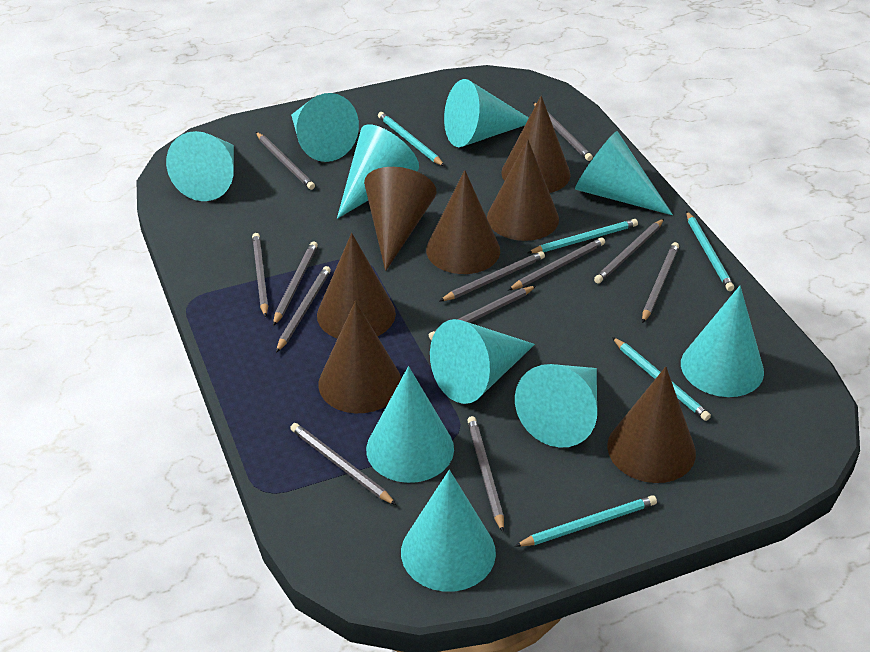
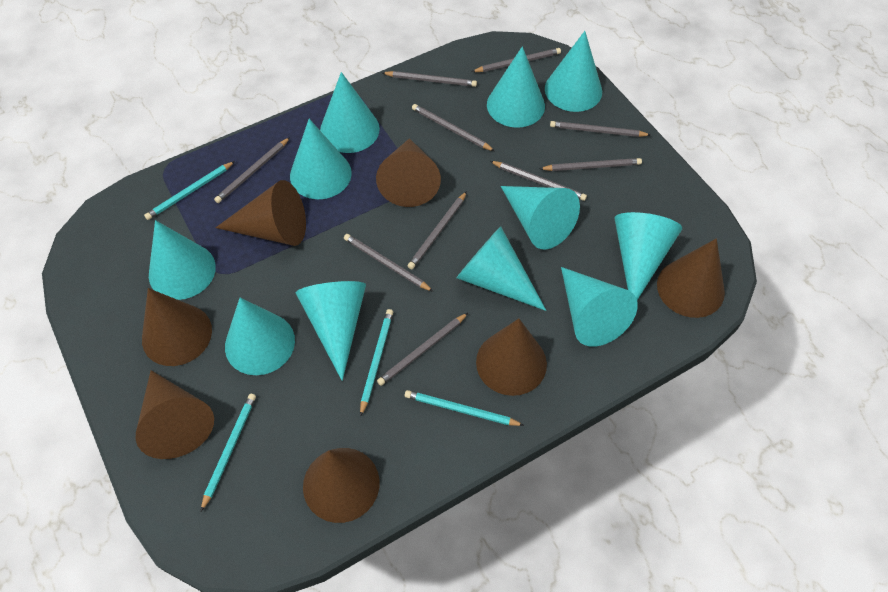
grey pencil: 12 -> 10
turquoise cone: 10 -> 11
turquoise pencil: 5 -> 4

